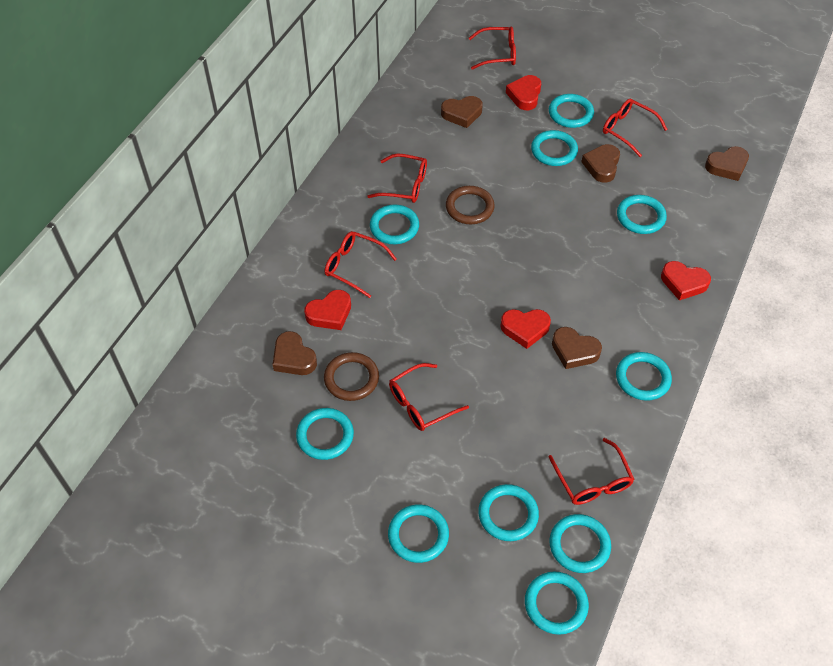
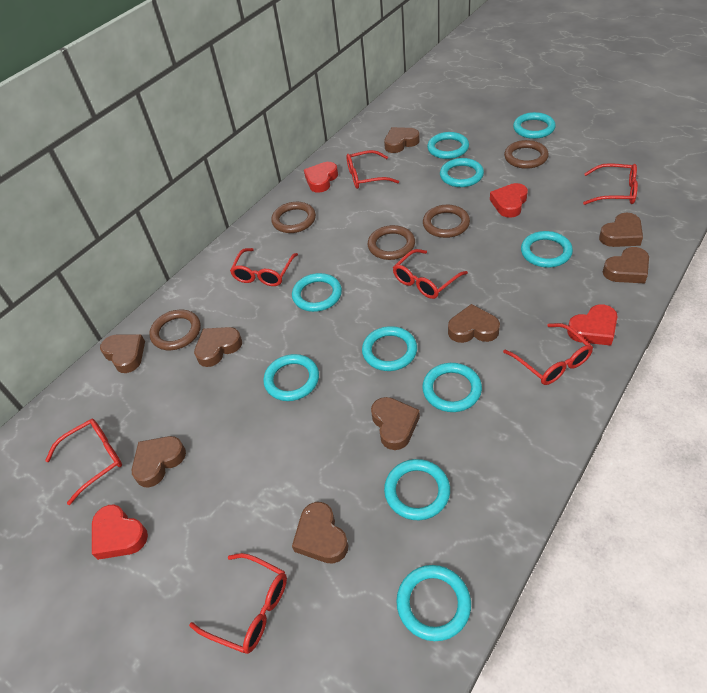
brown heart: 5 -> 9
brown ring: 2 -> 5
red glasses: 6 -> 7

